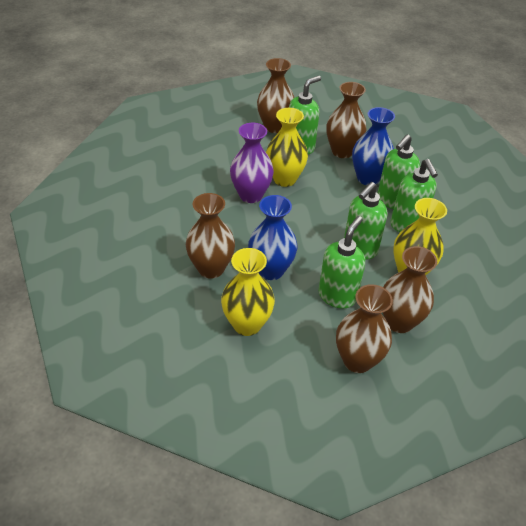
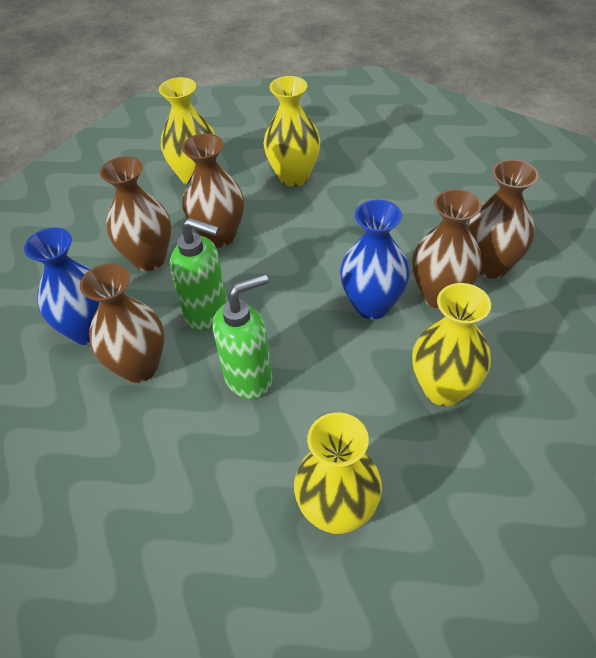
green soap dispenser: 5 -> 2
purple vase: 1 -> 0
yellow vase: 3 -> 4

